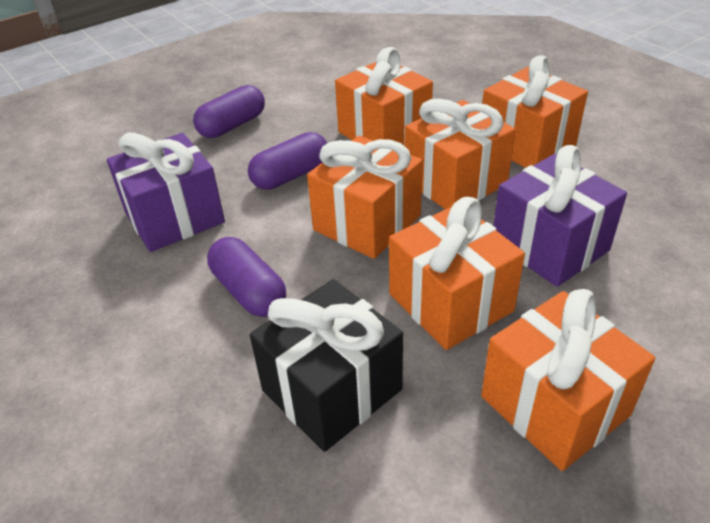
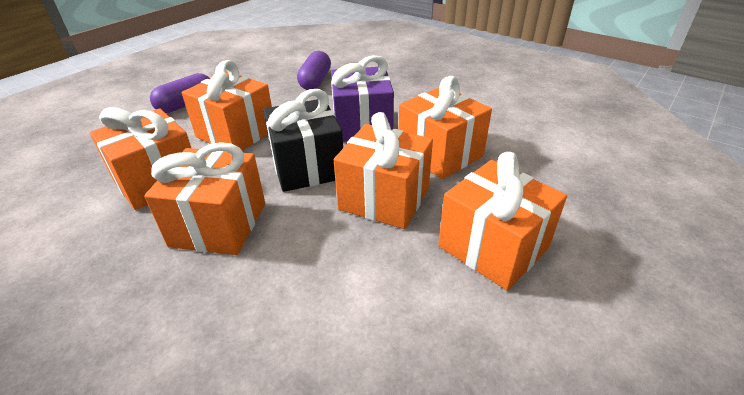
purple capsule: 3 -> 2
purple gift: 2 -> 1

